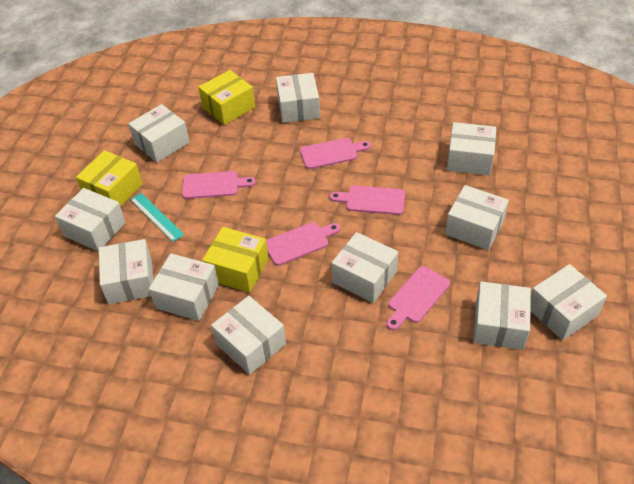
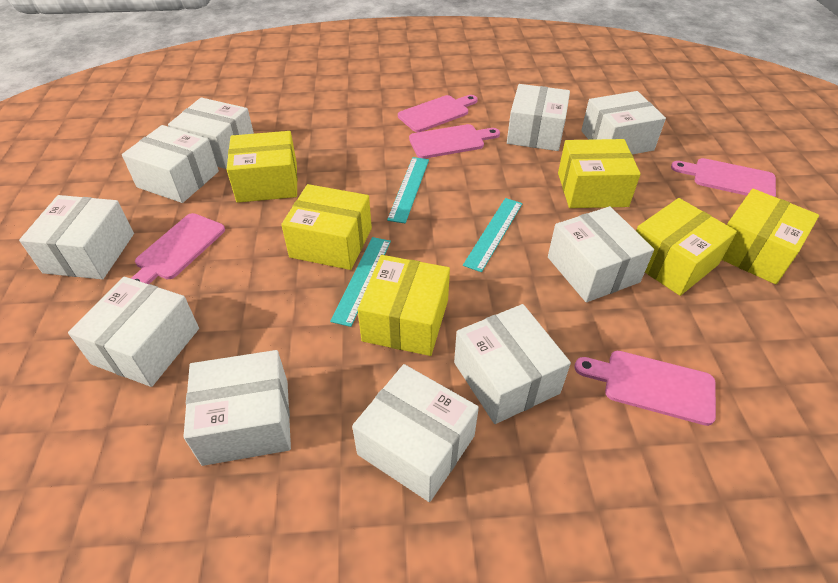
turquoise ruler: 1 -> 3
white box: 11 -> 10
yellow box: 3 -> 6

